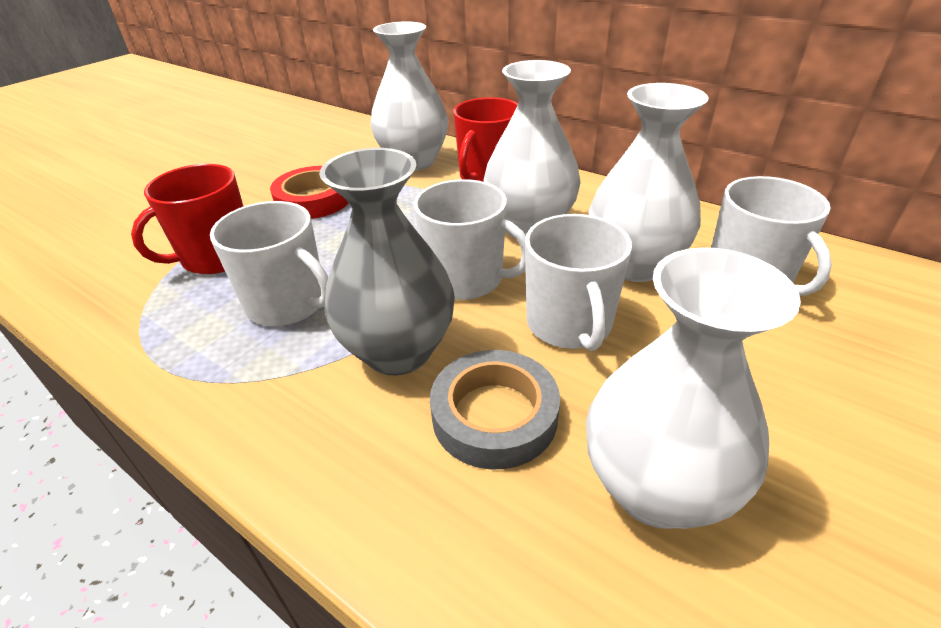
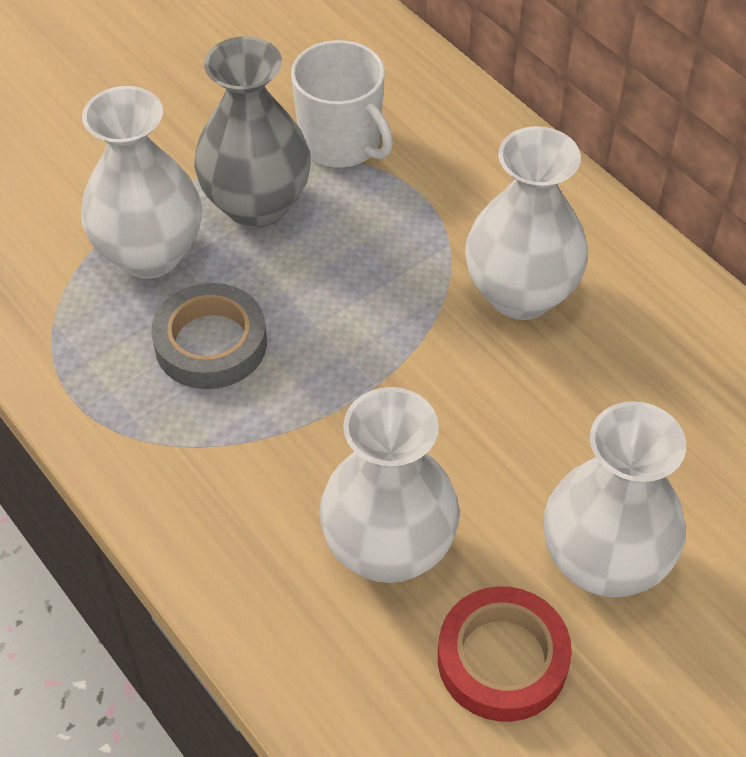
red mug: 2 -> 0
white mug: 4 -> 1

